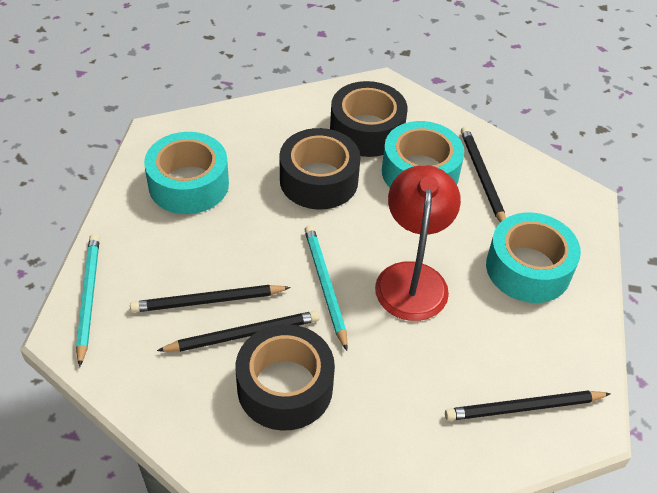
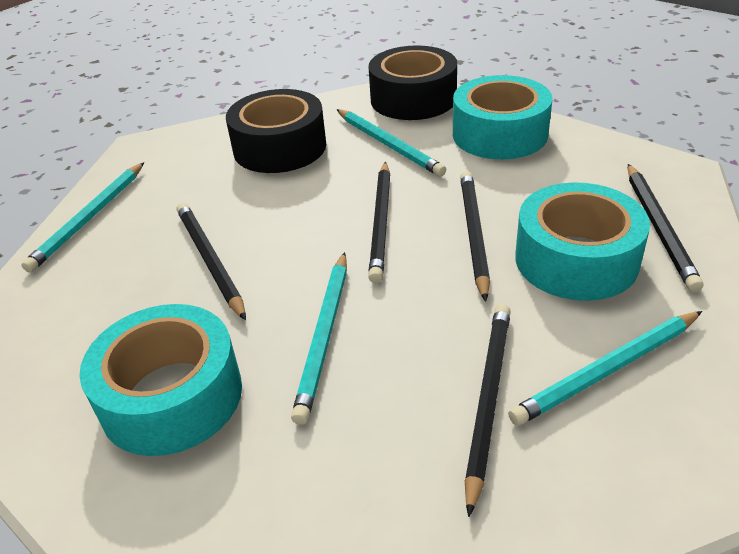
black pencil: 4 -> 5
black tape: 3 -> 2
red lamp: 1 -> 0
turquoise pencil: 2 -> 4

